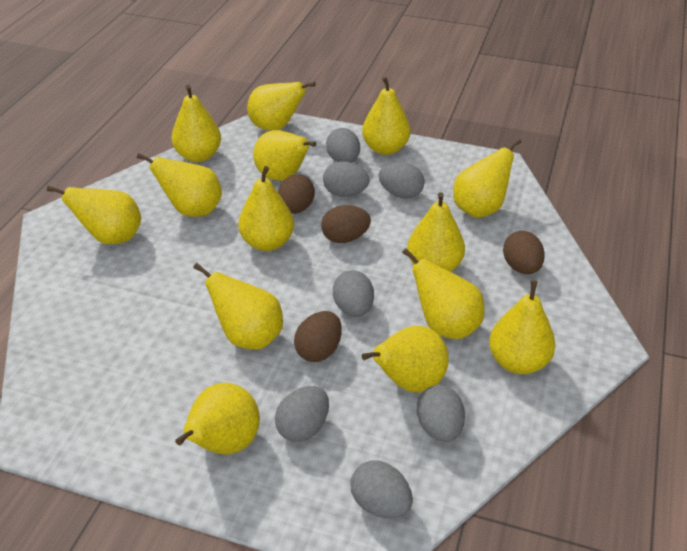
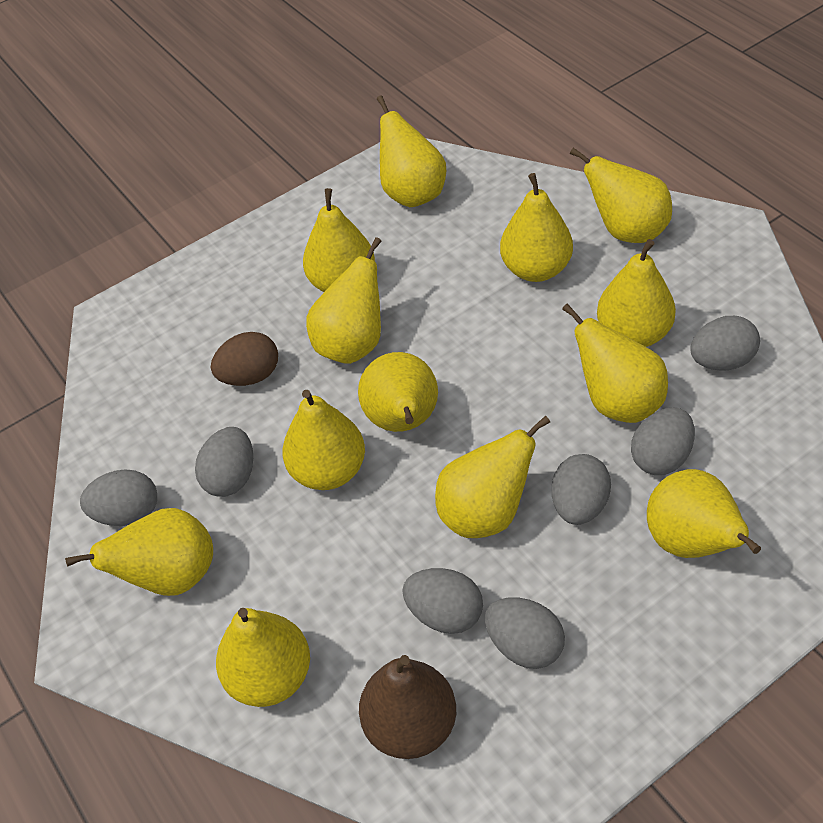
brown egg: 4 -> 1
brown pear: 0 -> 1
yellow pear: 14 -> 13

